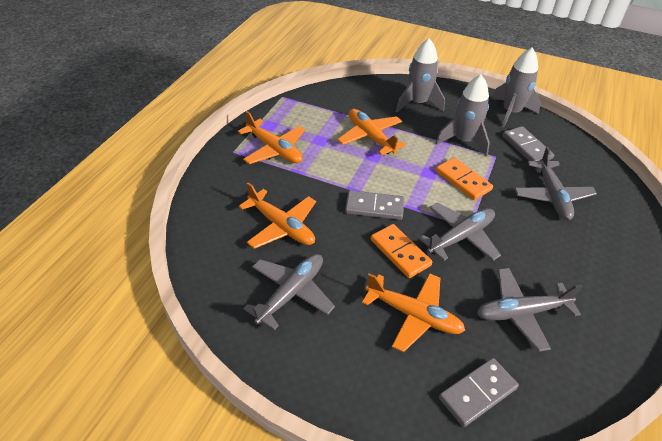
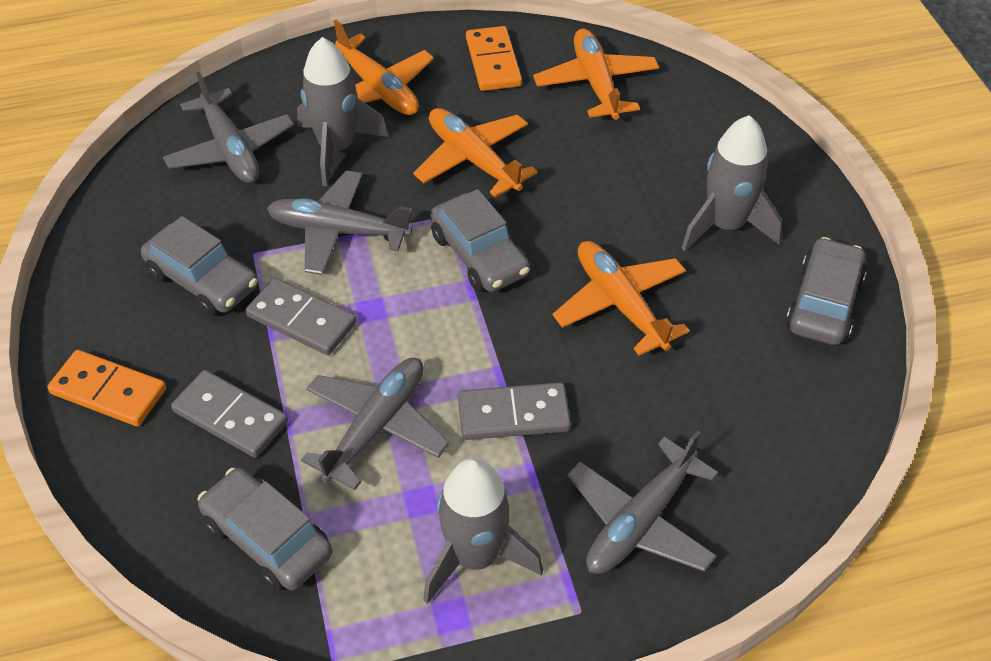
grey car: 0 -> 4

